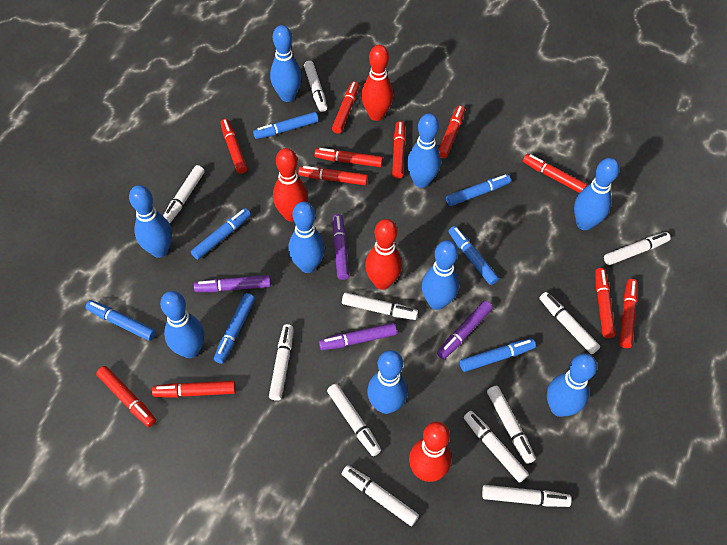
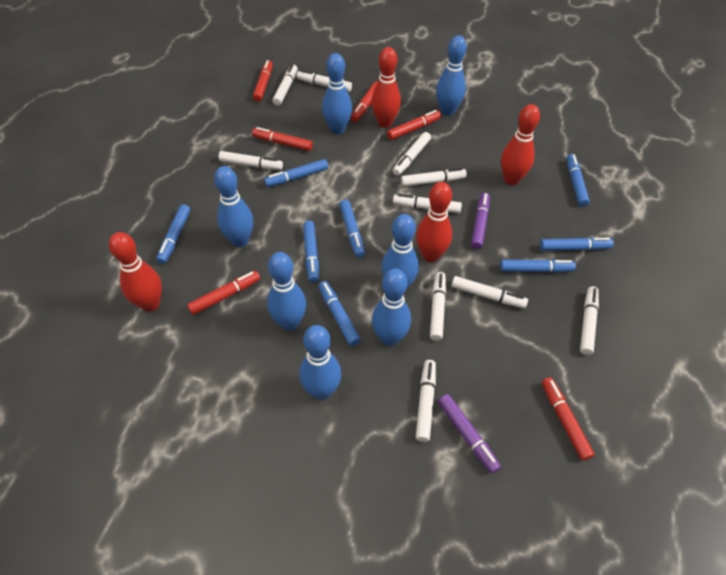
blue bowling pin: 9 -> 7
blue marker: 7 -> 8
purple marker: 4 -> 2
red marker: 11 -> 6
white marker: 11 -> 10

